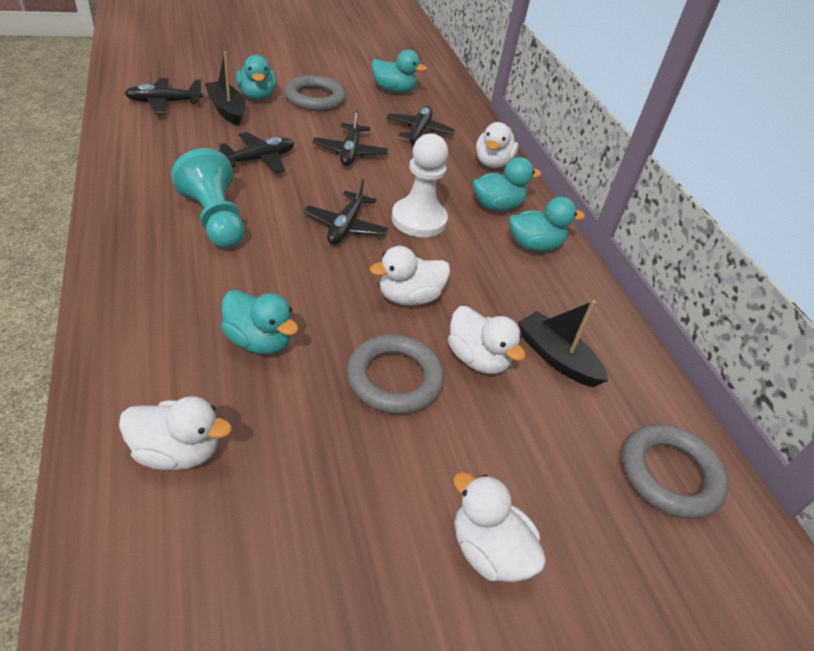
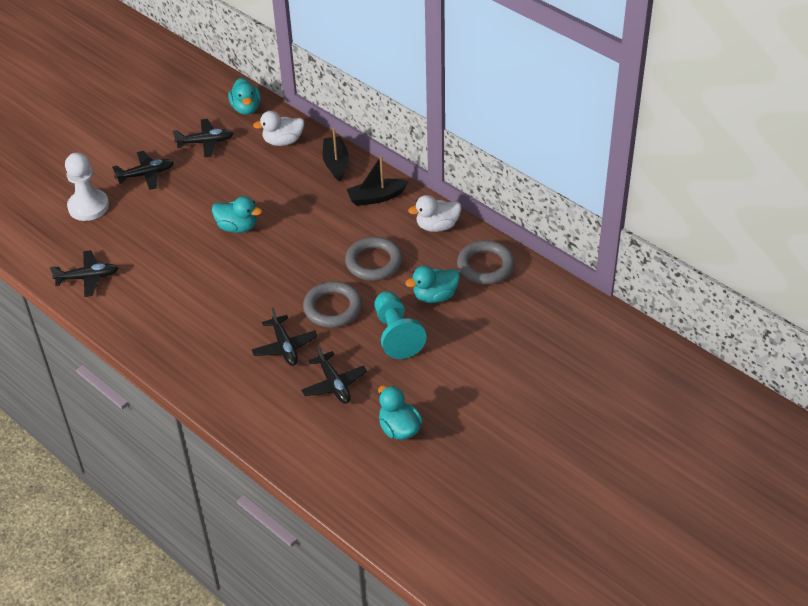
turquoise duck: 5 -> 4
white duck: 5 -> 2

